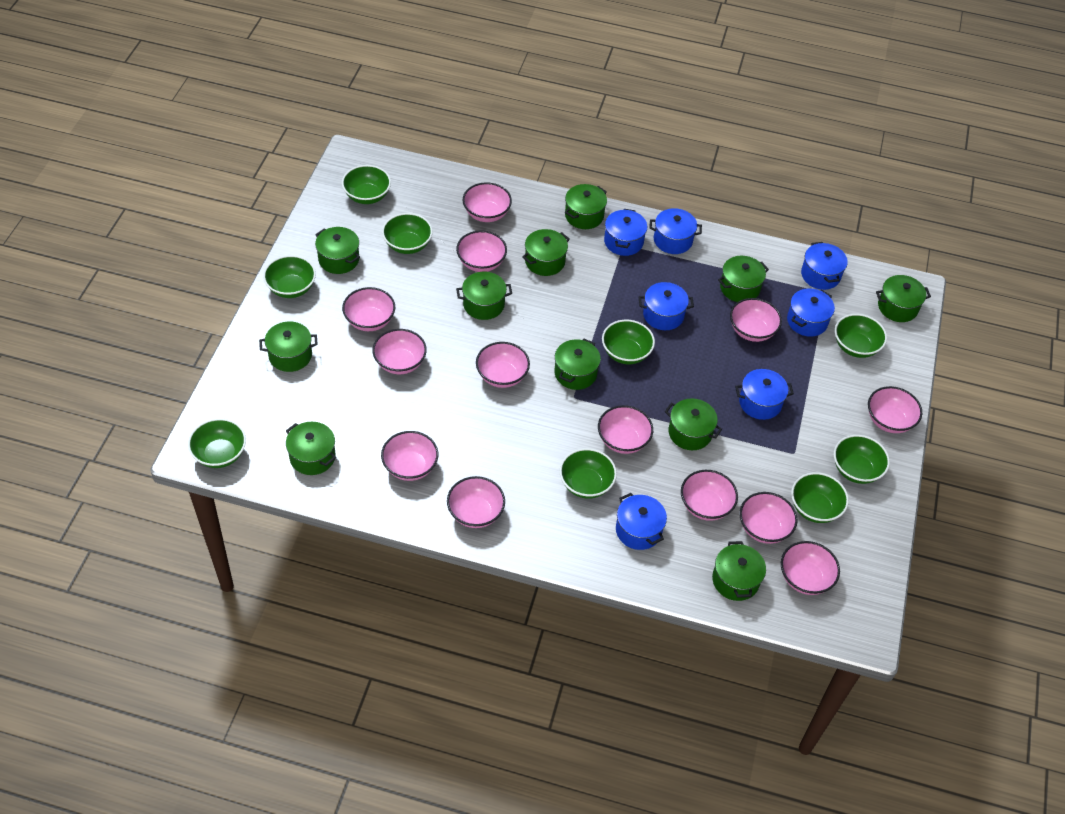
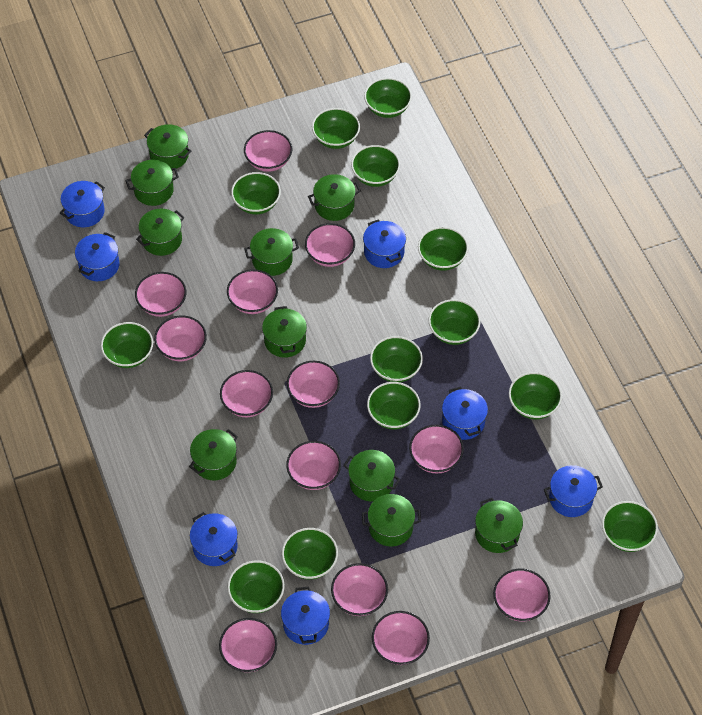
green bowl: 9 -> 13
green pot: 11 -> 10

